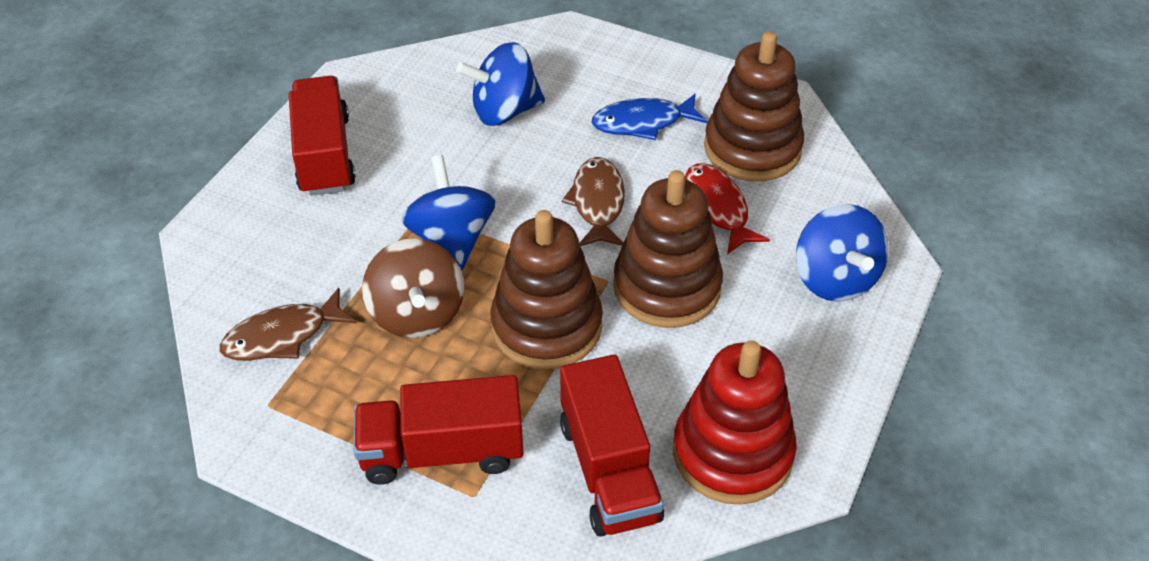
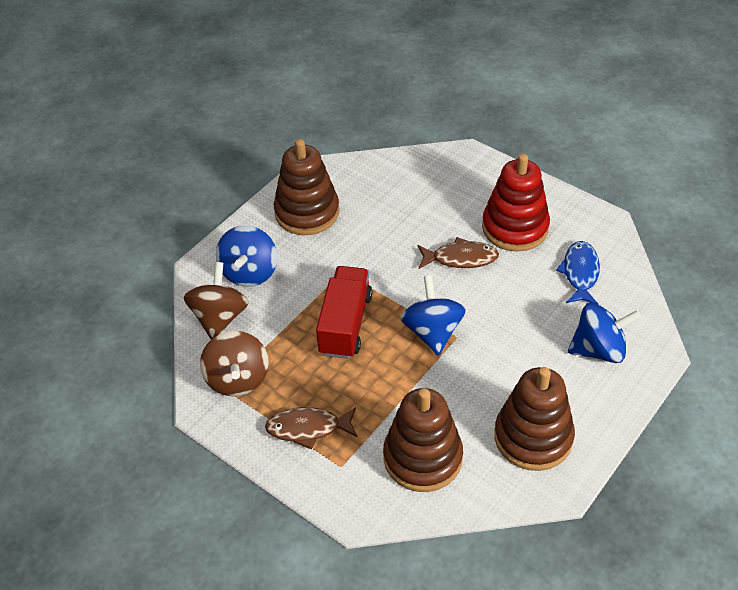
brown spinning top: 1 -> 2
red fish: 1 -> 0
red truck: 3 -> 1

